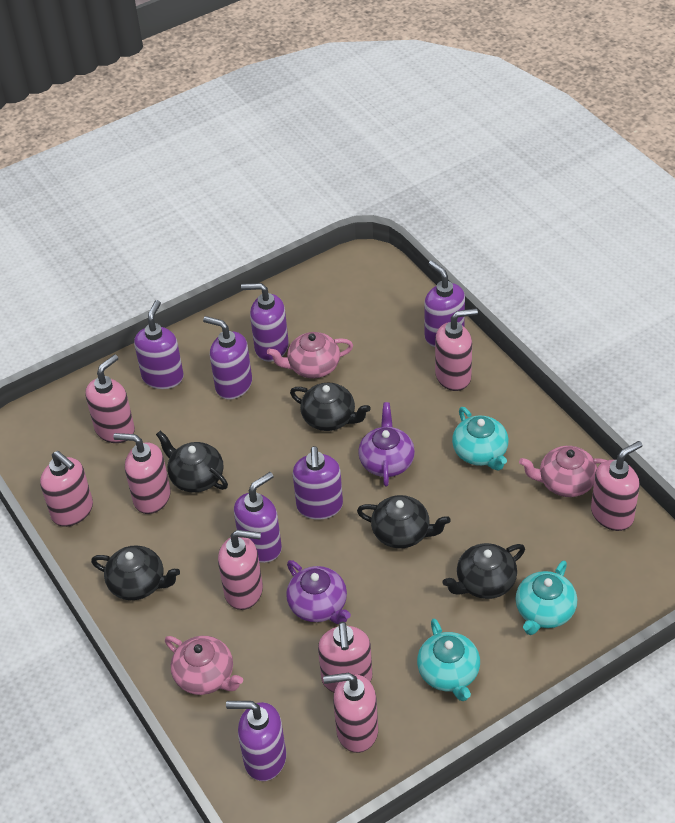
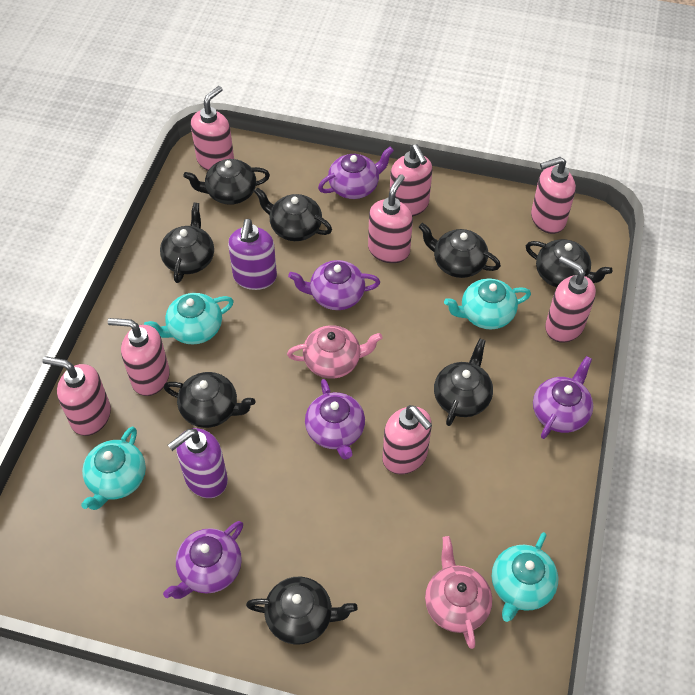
black teapot: 5 -> 8
pink teapot: 3 -> 2
purple soap dispenser: 7 -> 2
purple teapot: 2 -> 5
turquoise teapot: 3 -> 4

